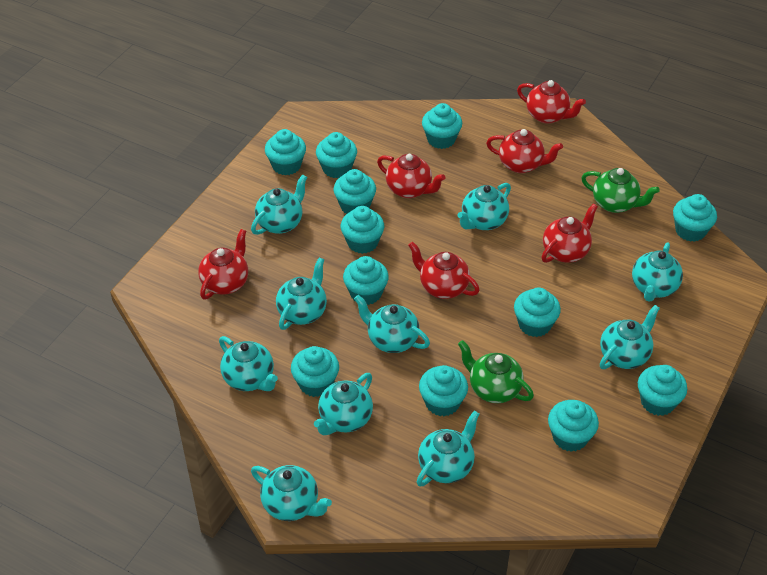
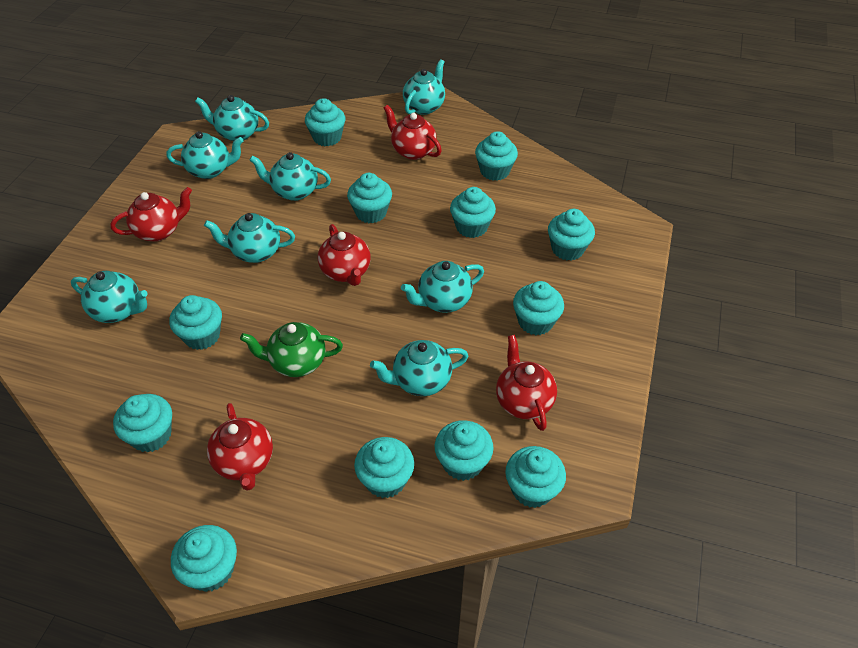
green teapot: 2 -> 1
red teapot: 6 -> 5
turquoise teapot: 10 -> 8

